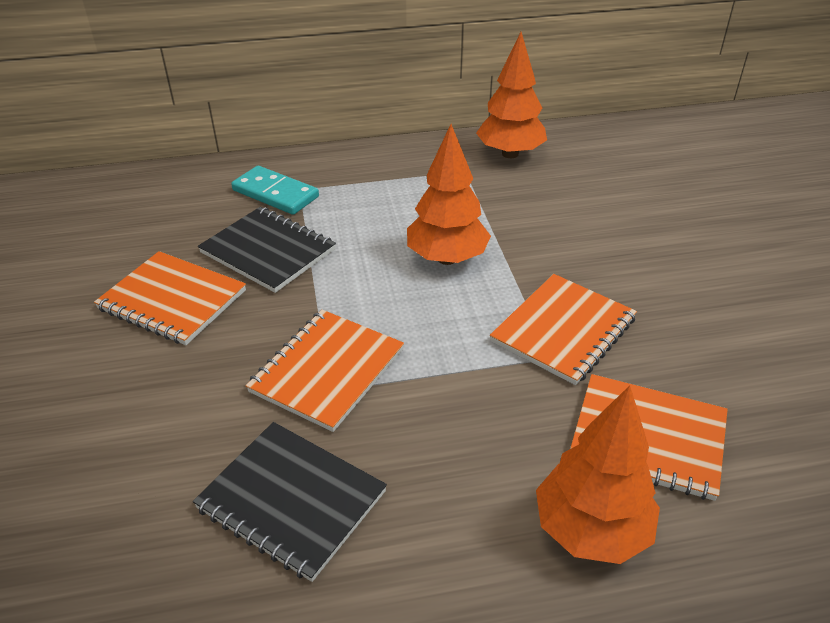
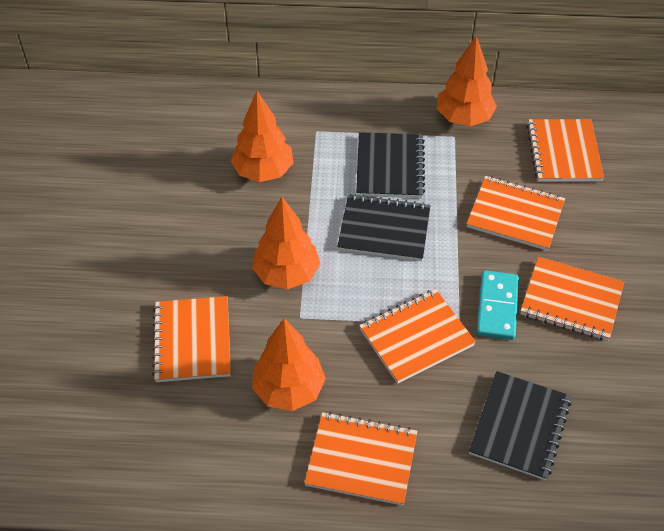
black notebook: 2 -> 3
orange notebook: 4 -> 6
orange tree: 3 -> 4

